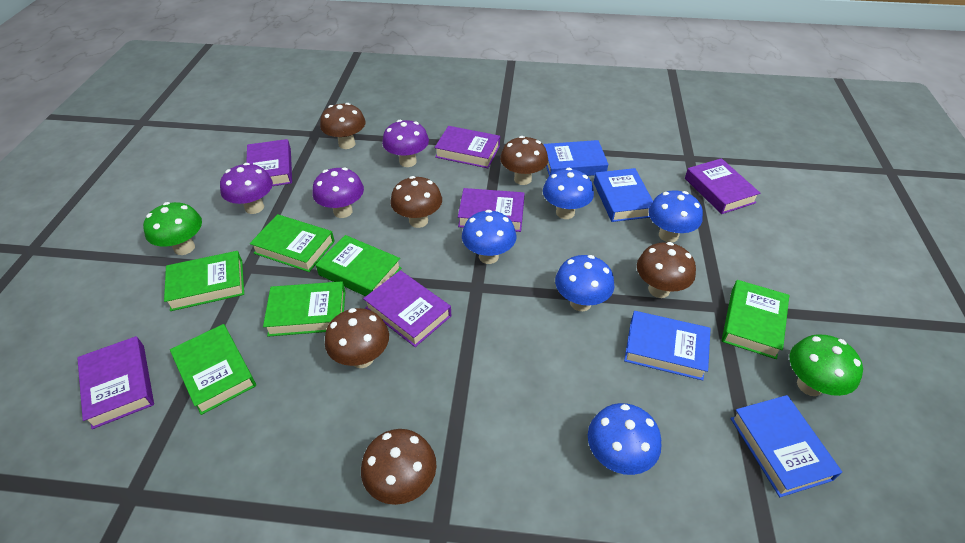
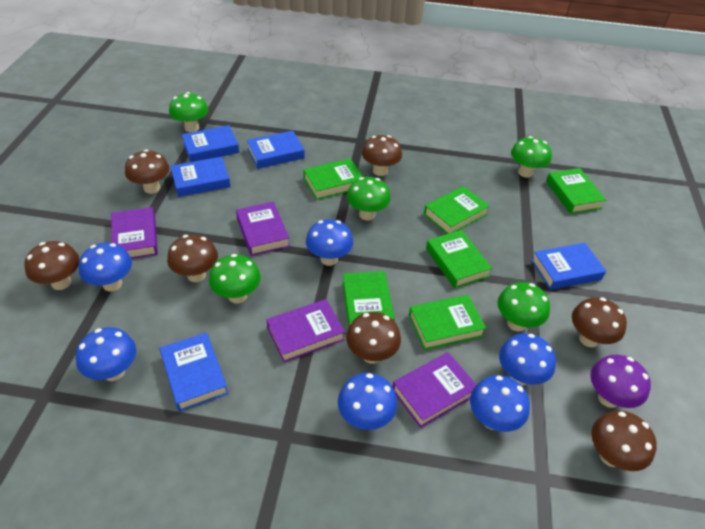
blue book: 4 -> 5
blue mushroom: 5 -> 6
brown mushroom: 6 -> 7
green mushroom: 2 -> 5
purple book: 6 -> 4
purple mushroom: 3 -> 1

